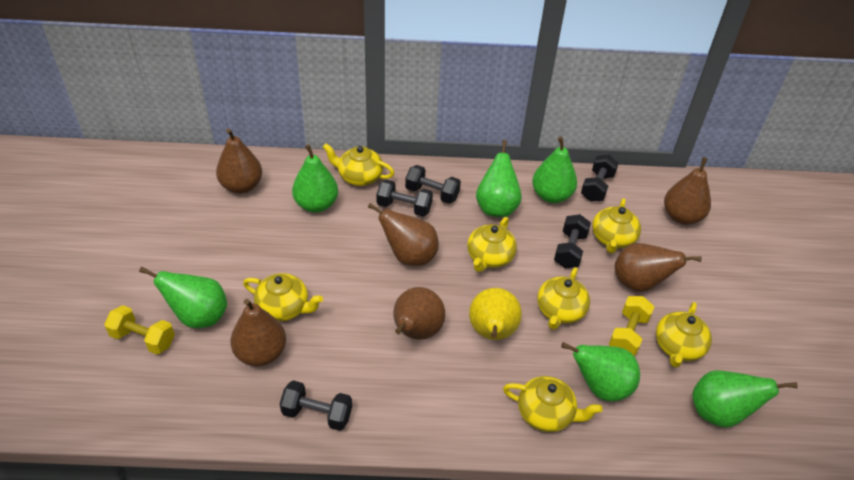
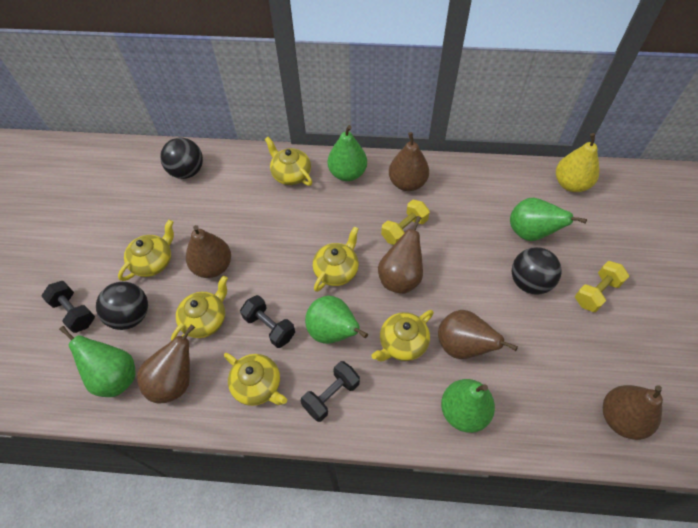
black ball: 0 -> 3
black dumbbell: 5 -> 3
green pear: 6 -> 5
yellow teapot: 7 -> 6

